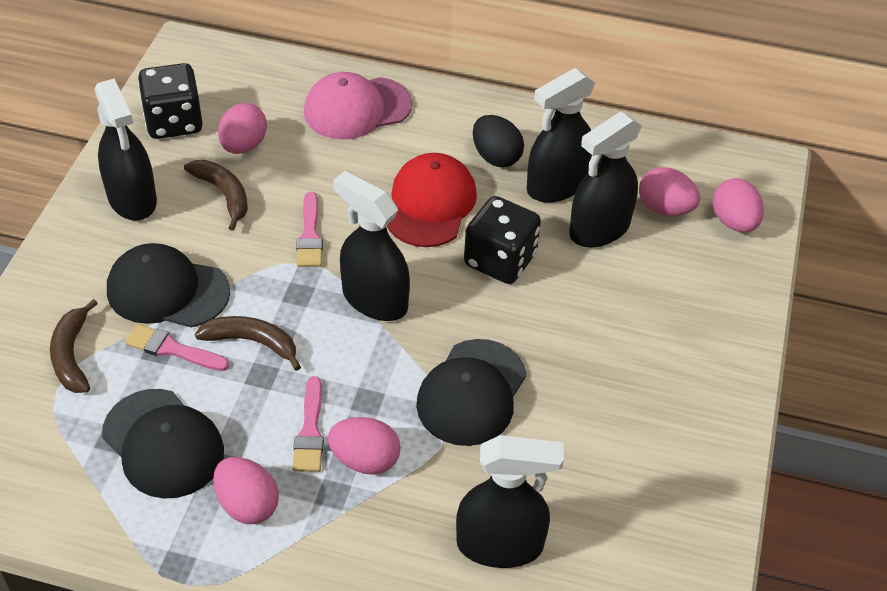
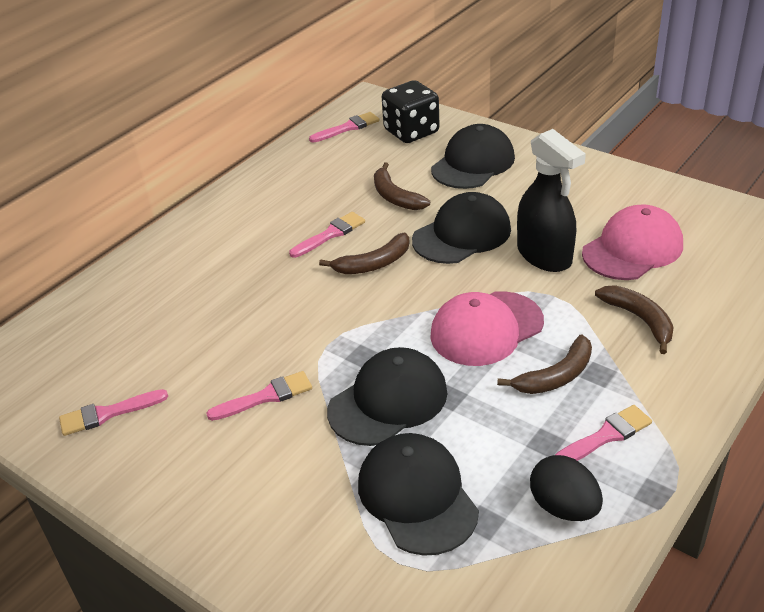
black cap: 3 -> 4
black dice: 2 -> 1
black spray bottle: 5 -> 1
brown banana: 3 -> 4
pink brush: 3 -> 5
pink cap: 1 -> 2
pink egg: 5 -> 0
red cap: 1 -> 0

